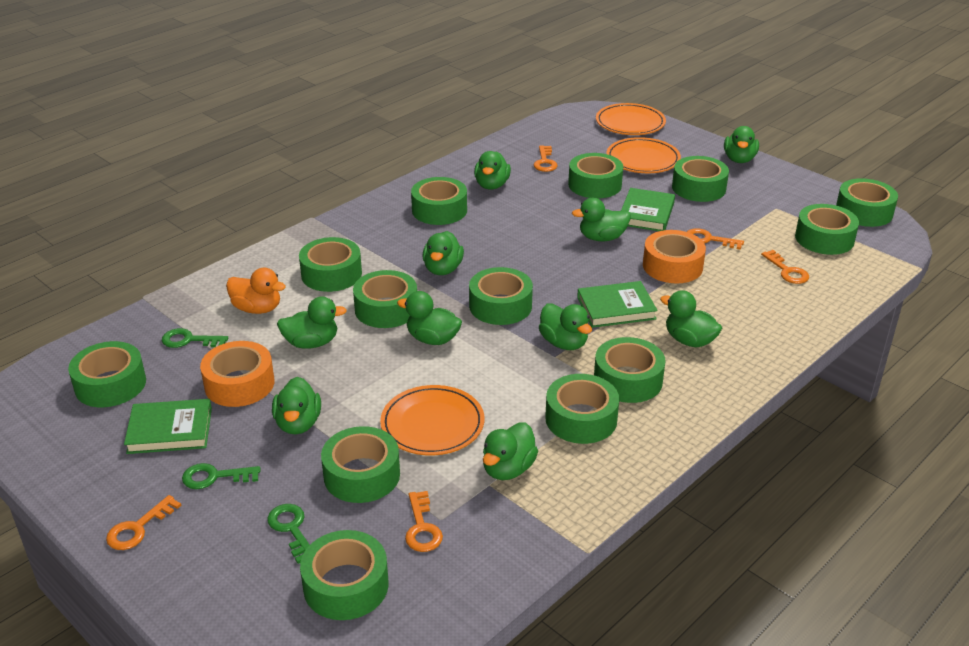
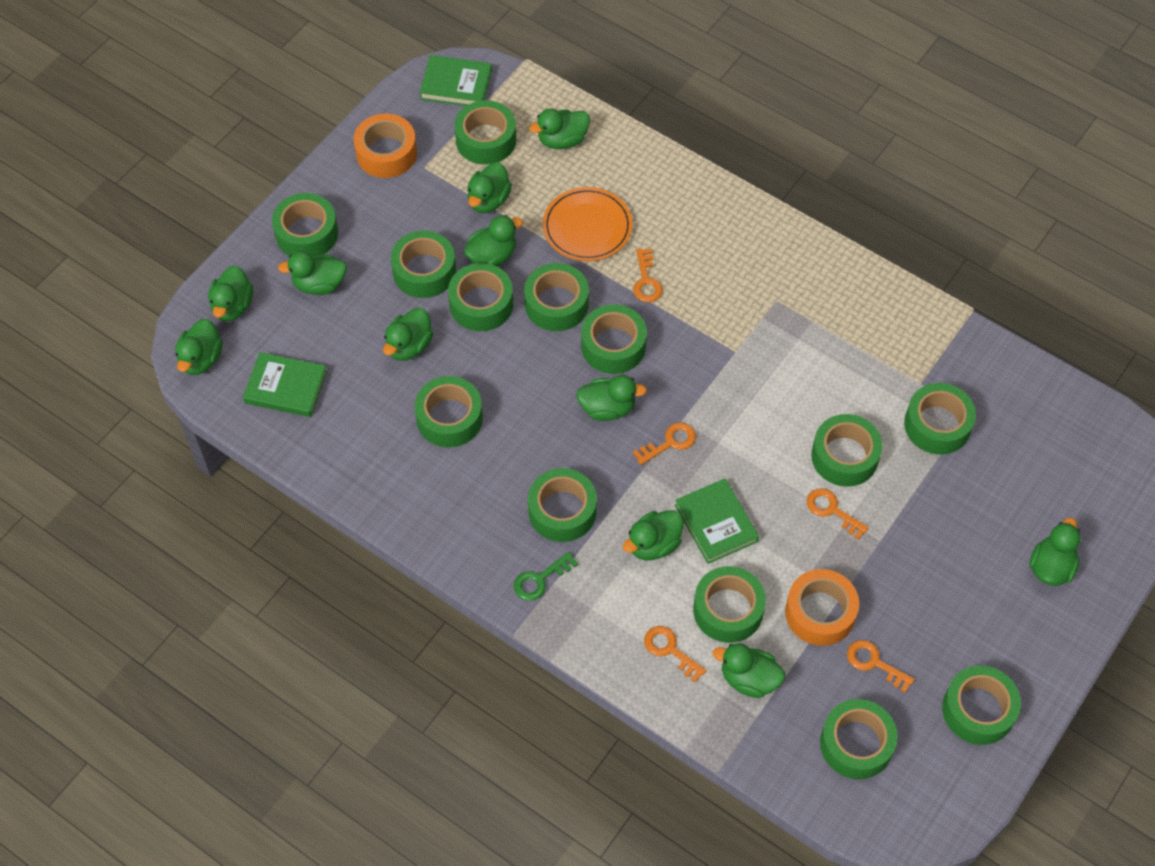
green duck: 10 -> 11
green key: 3 -> 1
orange duck: 1 -> 0
orange plate: 3 -> 1

